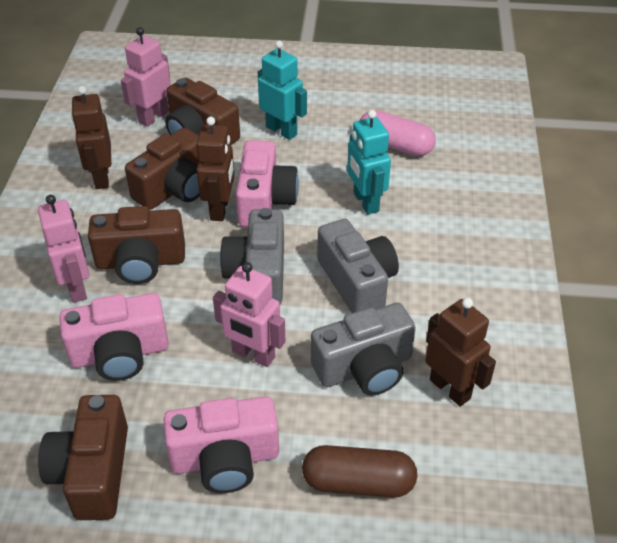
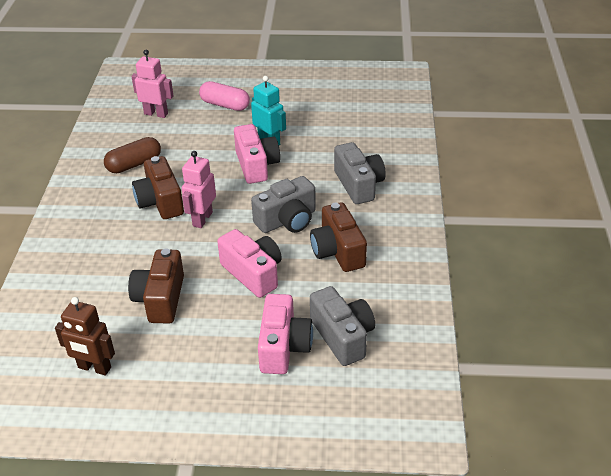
brown camera: 4 -> 3
brown robot: 3 -> 1
pink robot: 3 -> 2
turquoise robot: 2 -> 1

